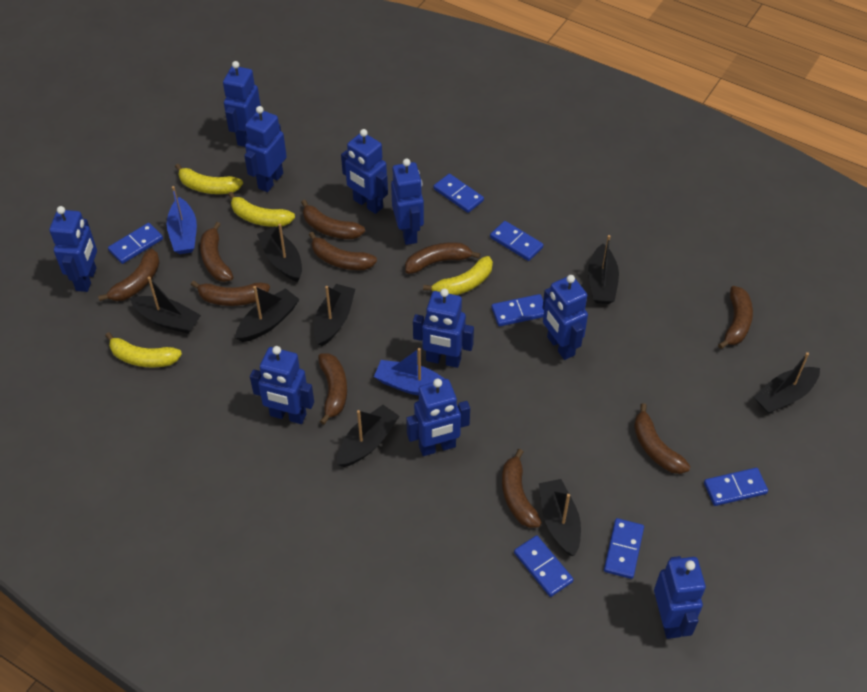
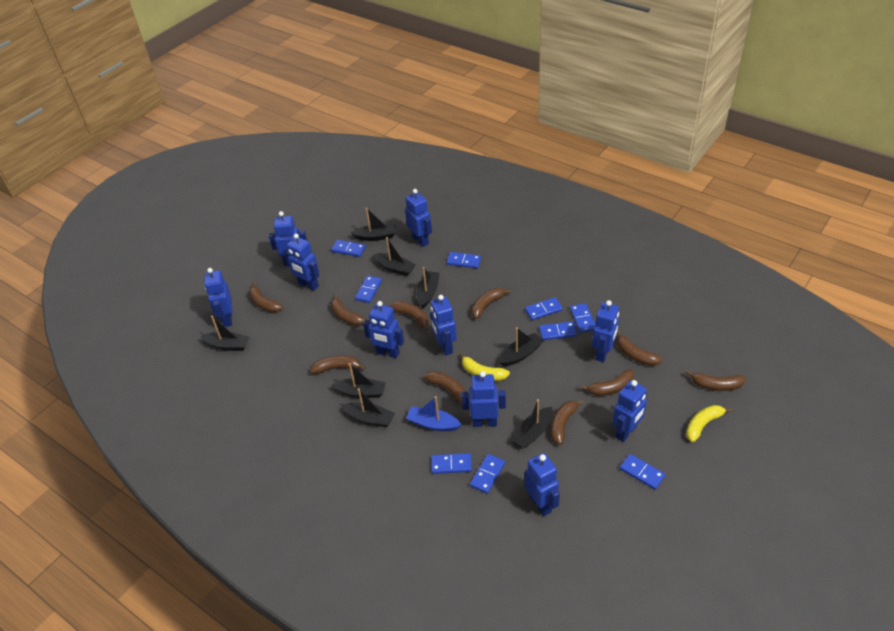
blue boat: 2 -> 1
blue domino: 7 -> 9
yellow banana: 4 -> 2

